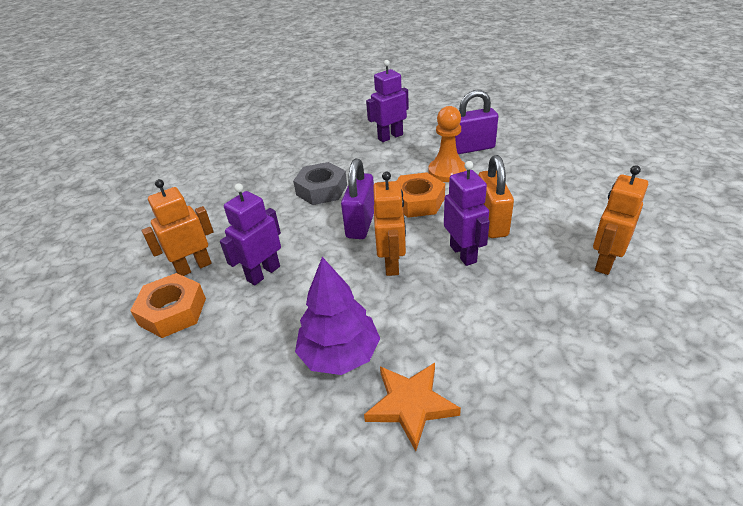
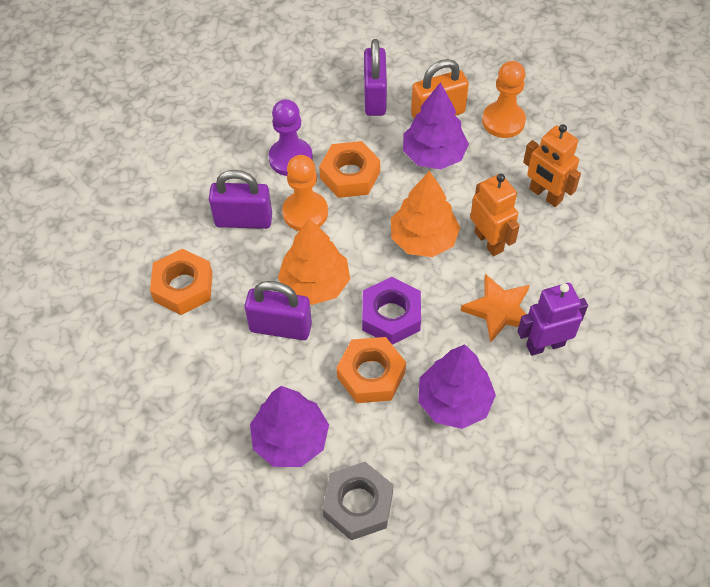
orange nut: 2 -> 3
orange pawn: 1 -> 2
orange robot: 3 -> 2
orange tree: 0 -> 2
purple nut: 0 -> 1
purple padlock: 2 -> 3
purple pawn: 0 -> 1
purple robot: 3 -> 1
purple tree: 1 -> 3

